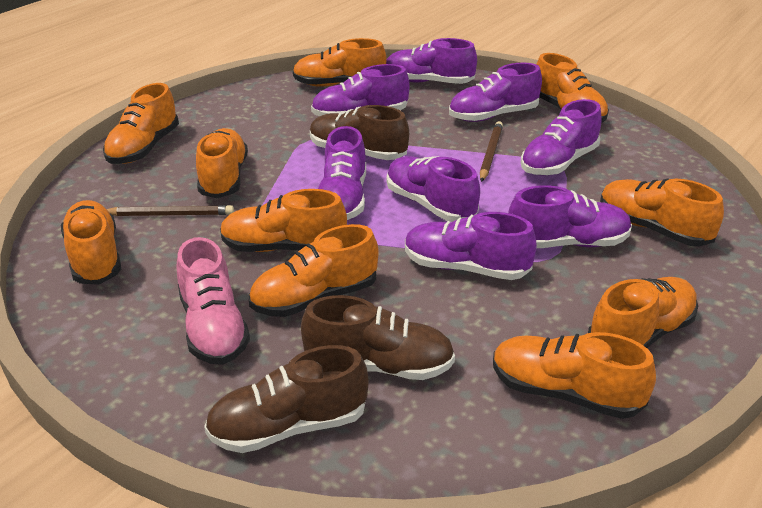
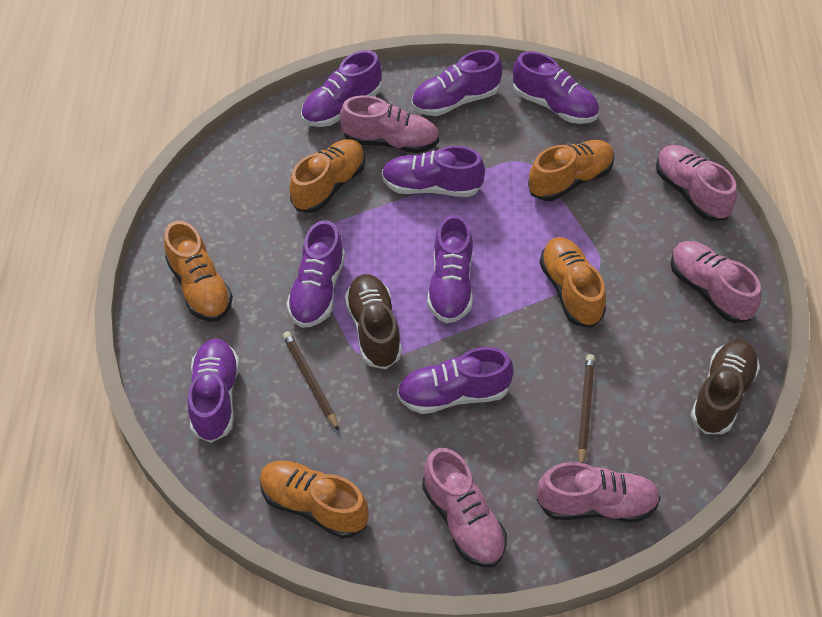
brown shoe: 3 -> 2
orange shoe: 10 -> 5
pink shoe: 1 -> 5

